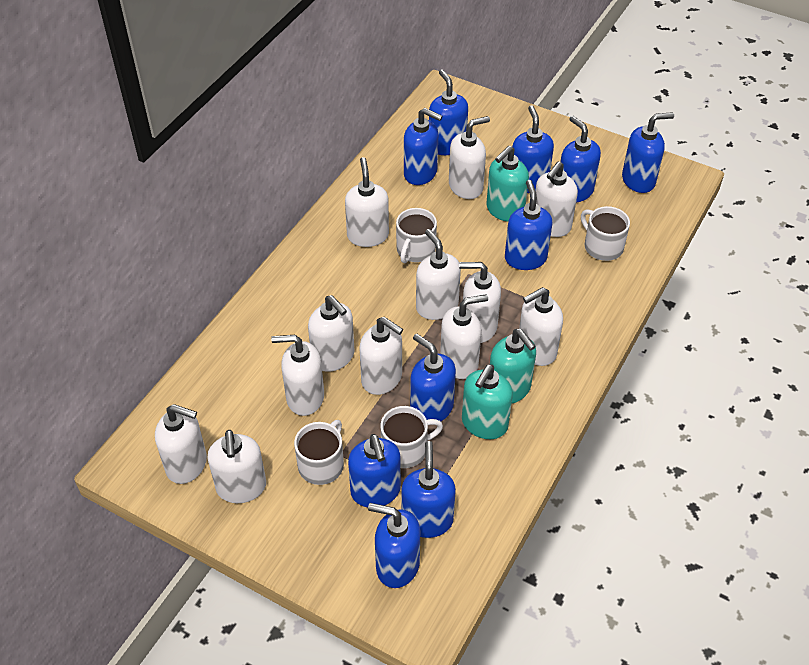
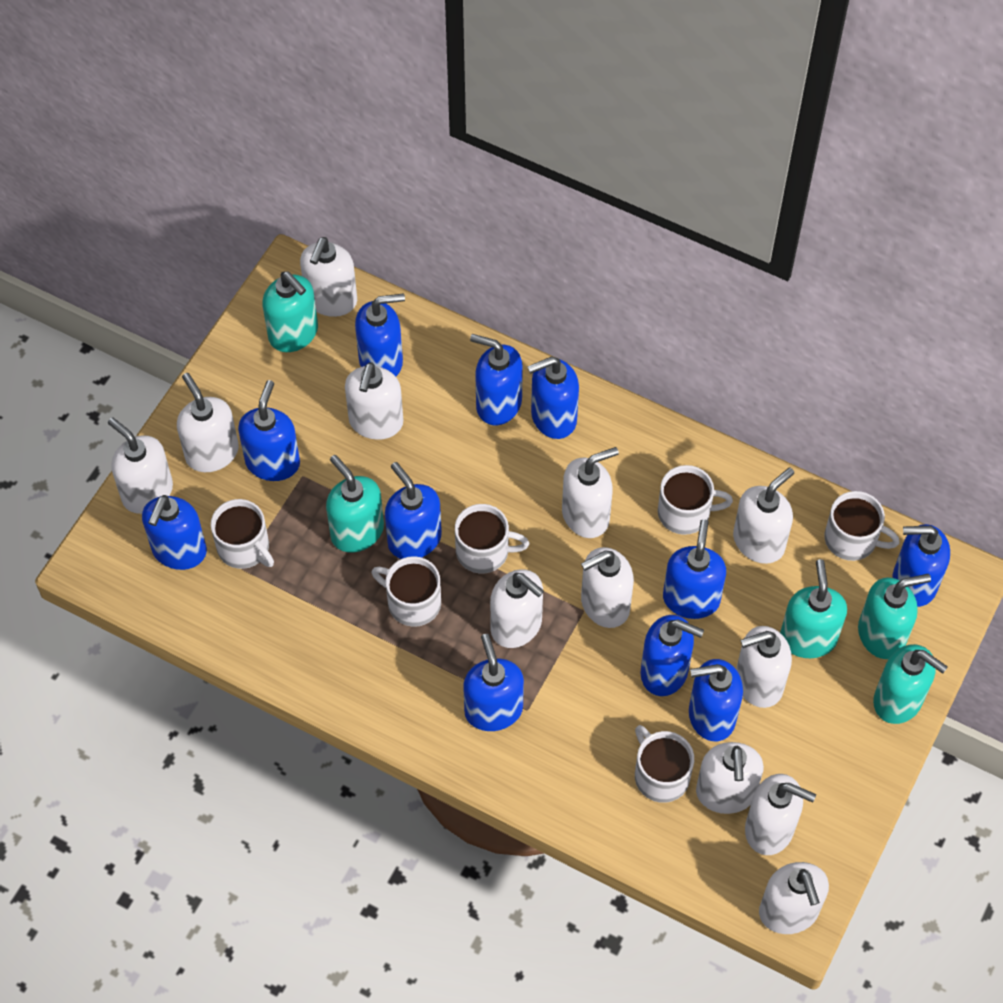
blue soap dispenser: 10 -> 11
turquoise soap dispenser: 3 -> 5
white mug: 4 -> 6

